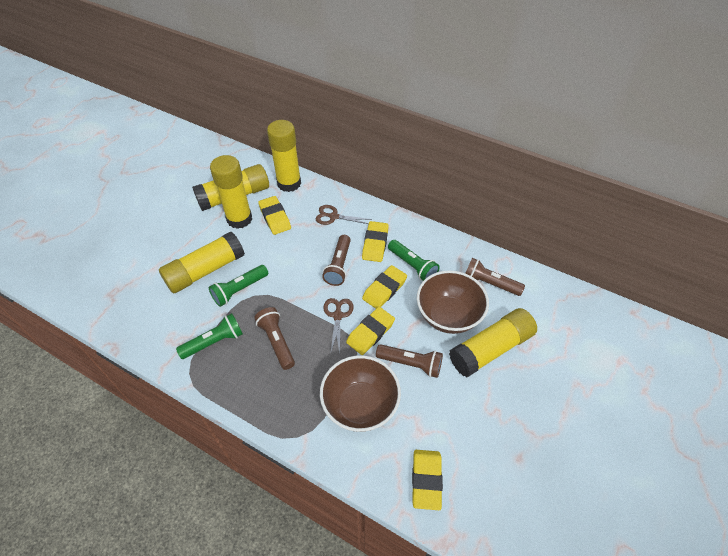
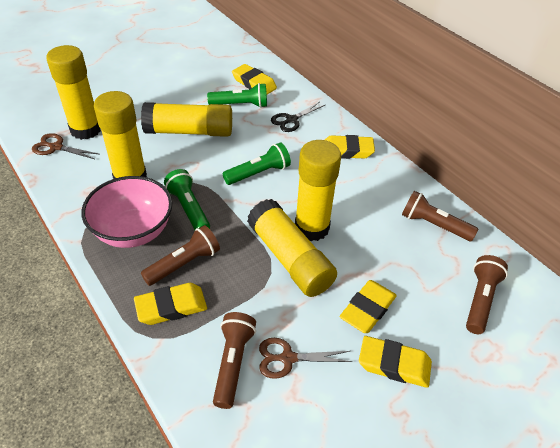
black scissors: 0 -> 1
brown bowl: 2 -> 0
pink bowl: 0 -> 1

